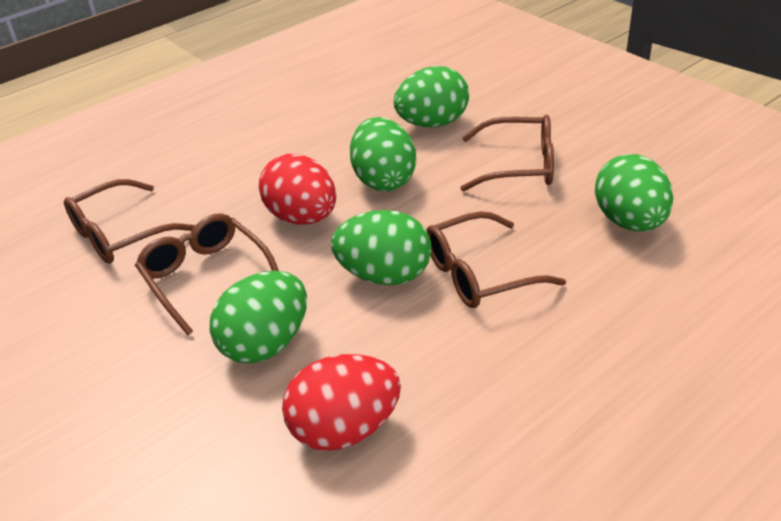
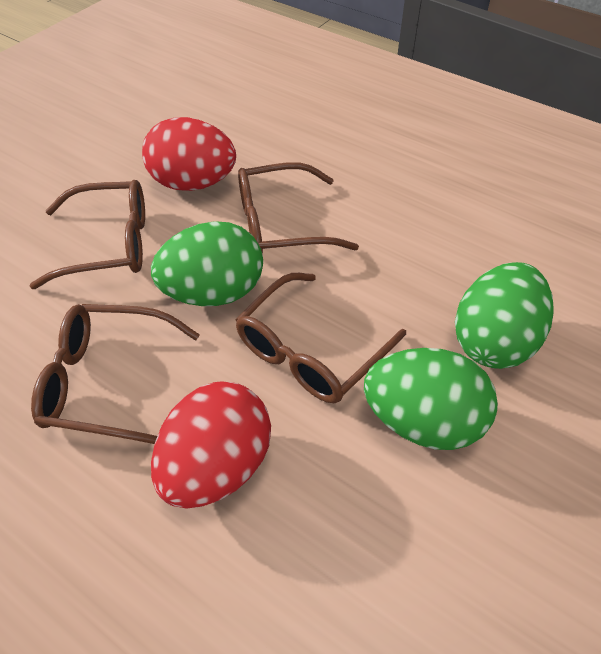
green egg: 5 -> 3

